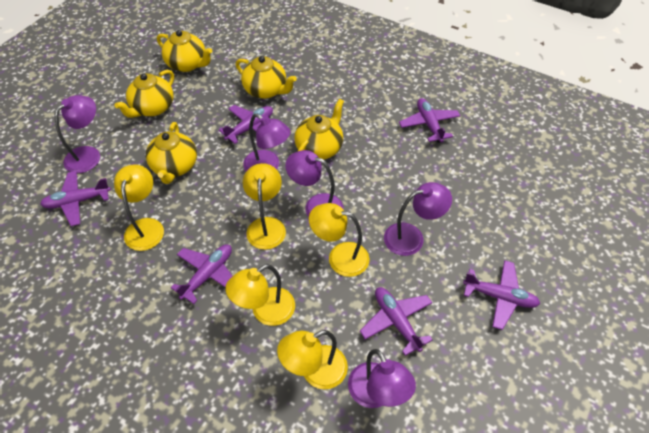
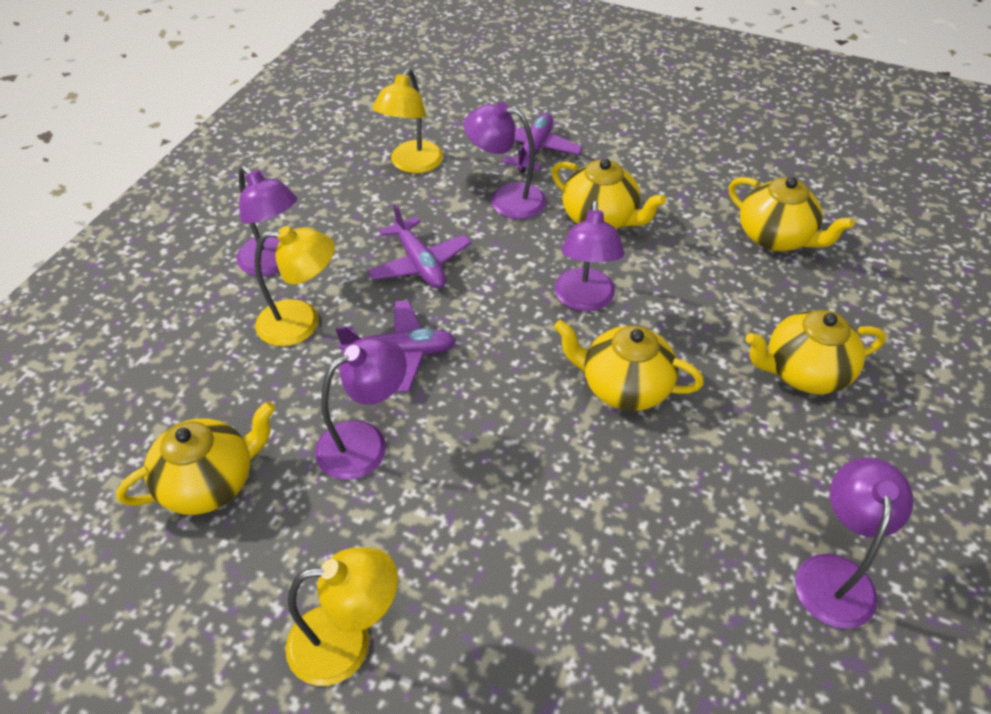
purple plane: 6 -> 3
yellow lamp: 5 -> 3

